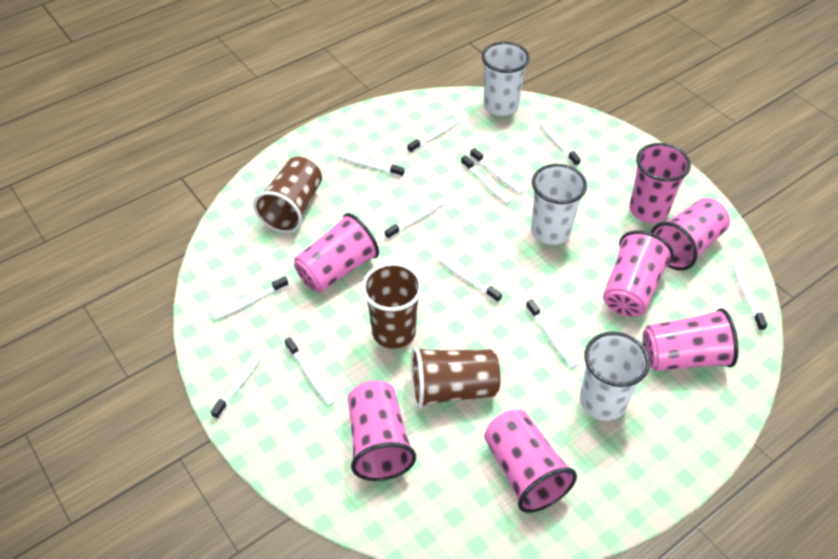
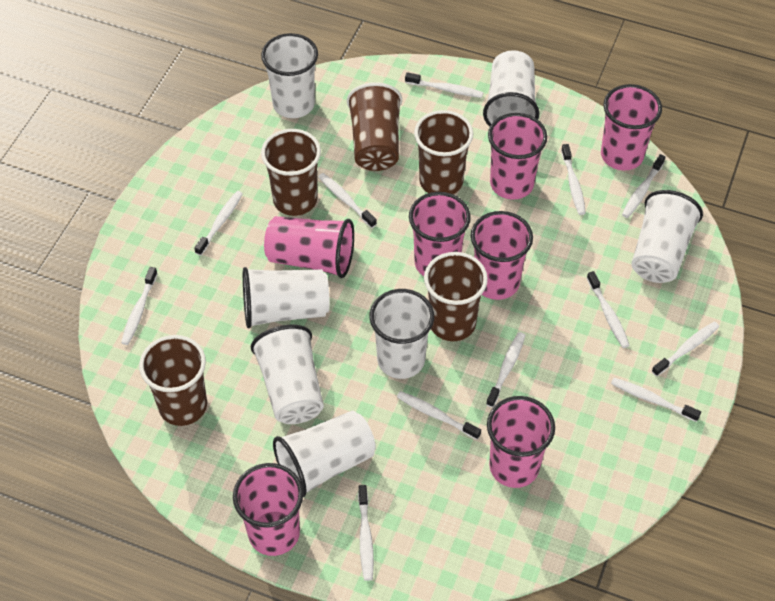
brown cup: 3 -> 5
white cup: 3 -> 7

